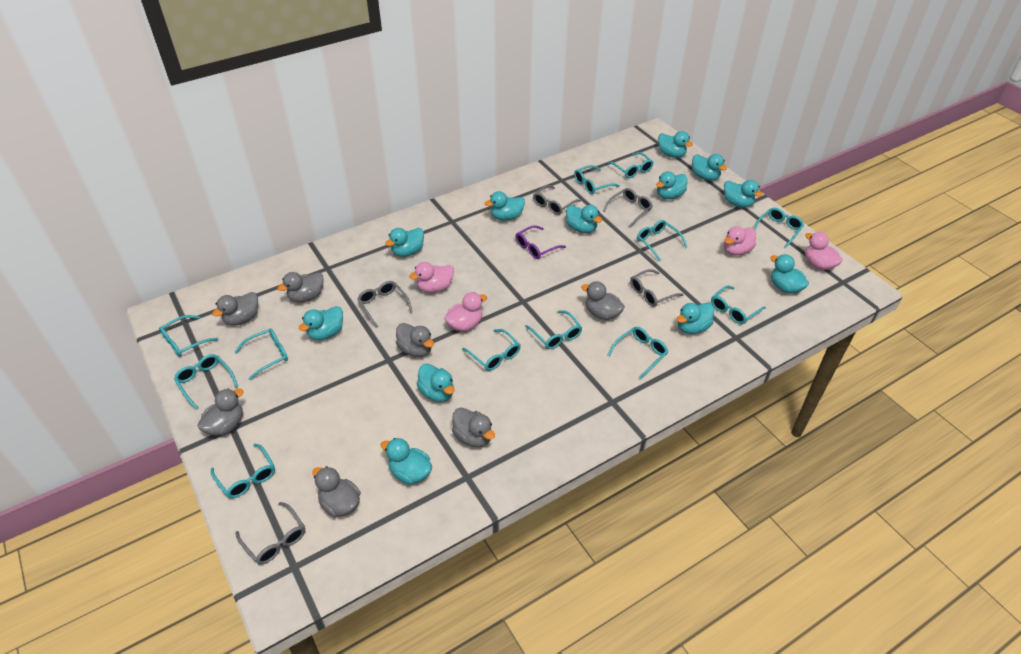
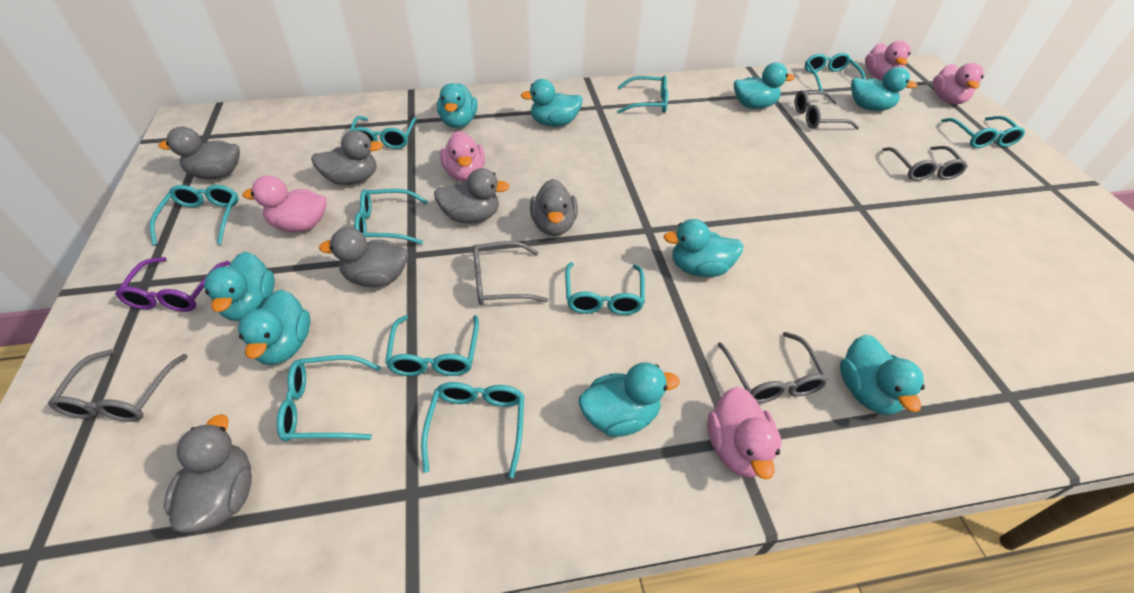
grey duck: 7 -> 6
pink duck: 4 -> 5
turquoise duck: 12 -> 9
turquoise glasses: 12 -> 10

